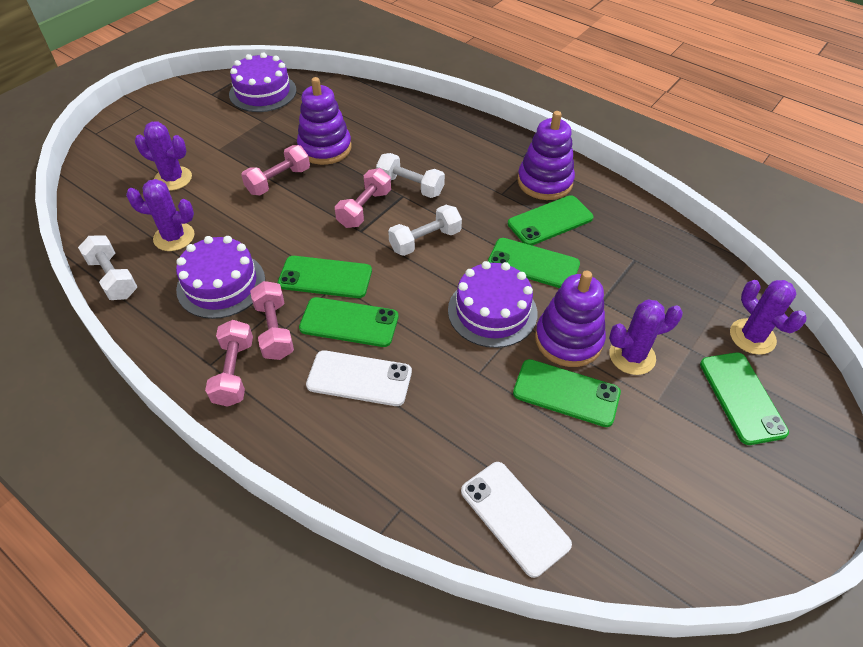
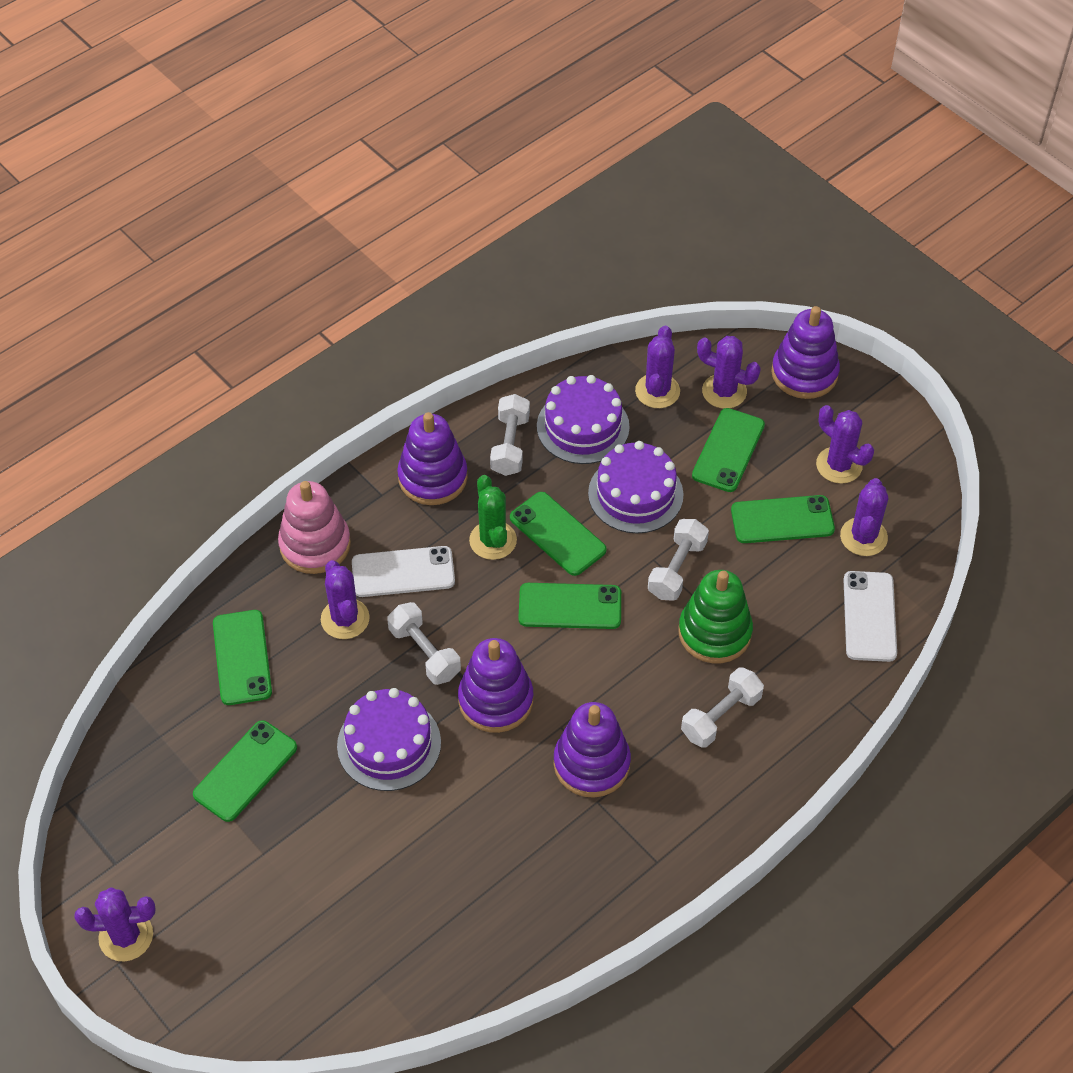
green cactus: 0 -> 1
green stacking toy: 0 -> 1
pink dumbbell: 4 -> 0
pink stacking toy: 0 -> 1
purple cactus: 4 -> 6
purple stacking toy: 3 -> 4
white dumbbell: 3 -> 4

